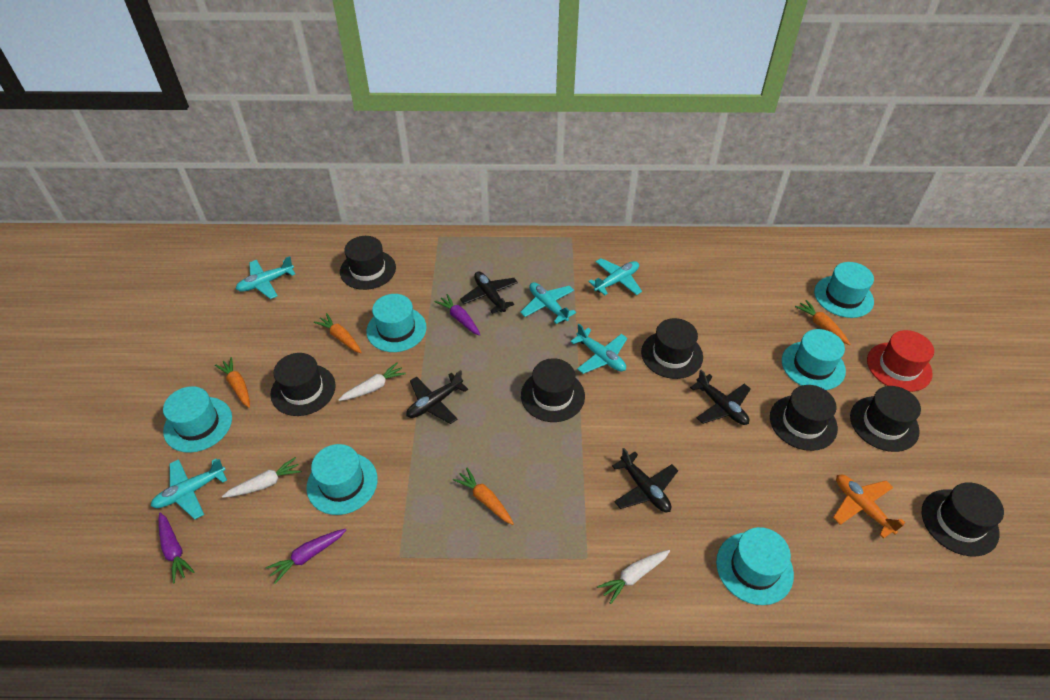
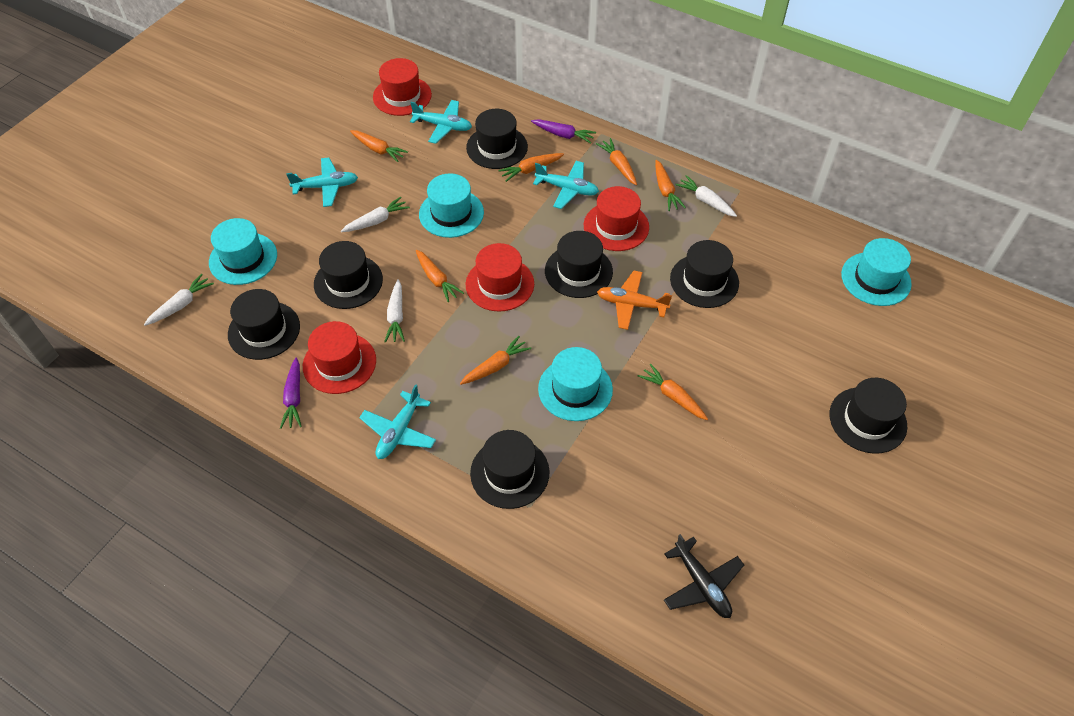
black plane: 4 -> 1
orange carrot: 4 -> 7
purple carrot: 3 -> 2
red hat: 1 -> 4
turquoise hat: 6 -> 4
turquoise plane: 5 -> 4
white carrot: 3 -> 4

